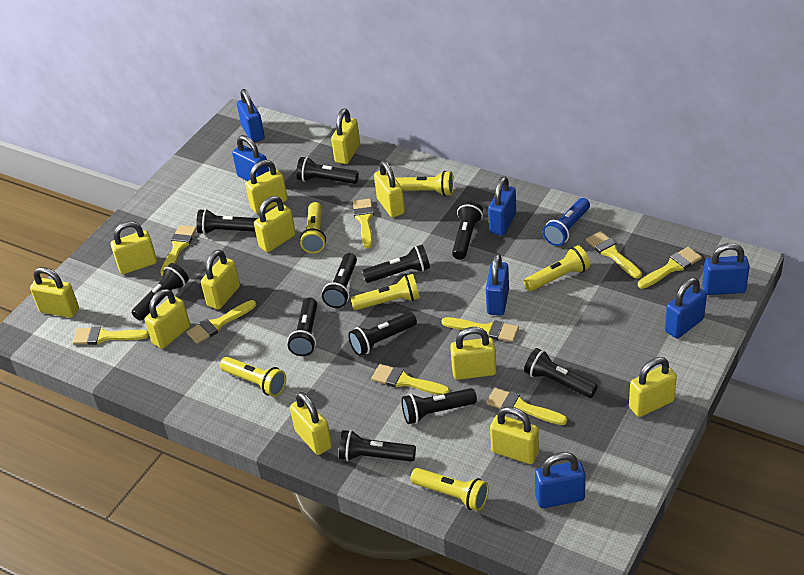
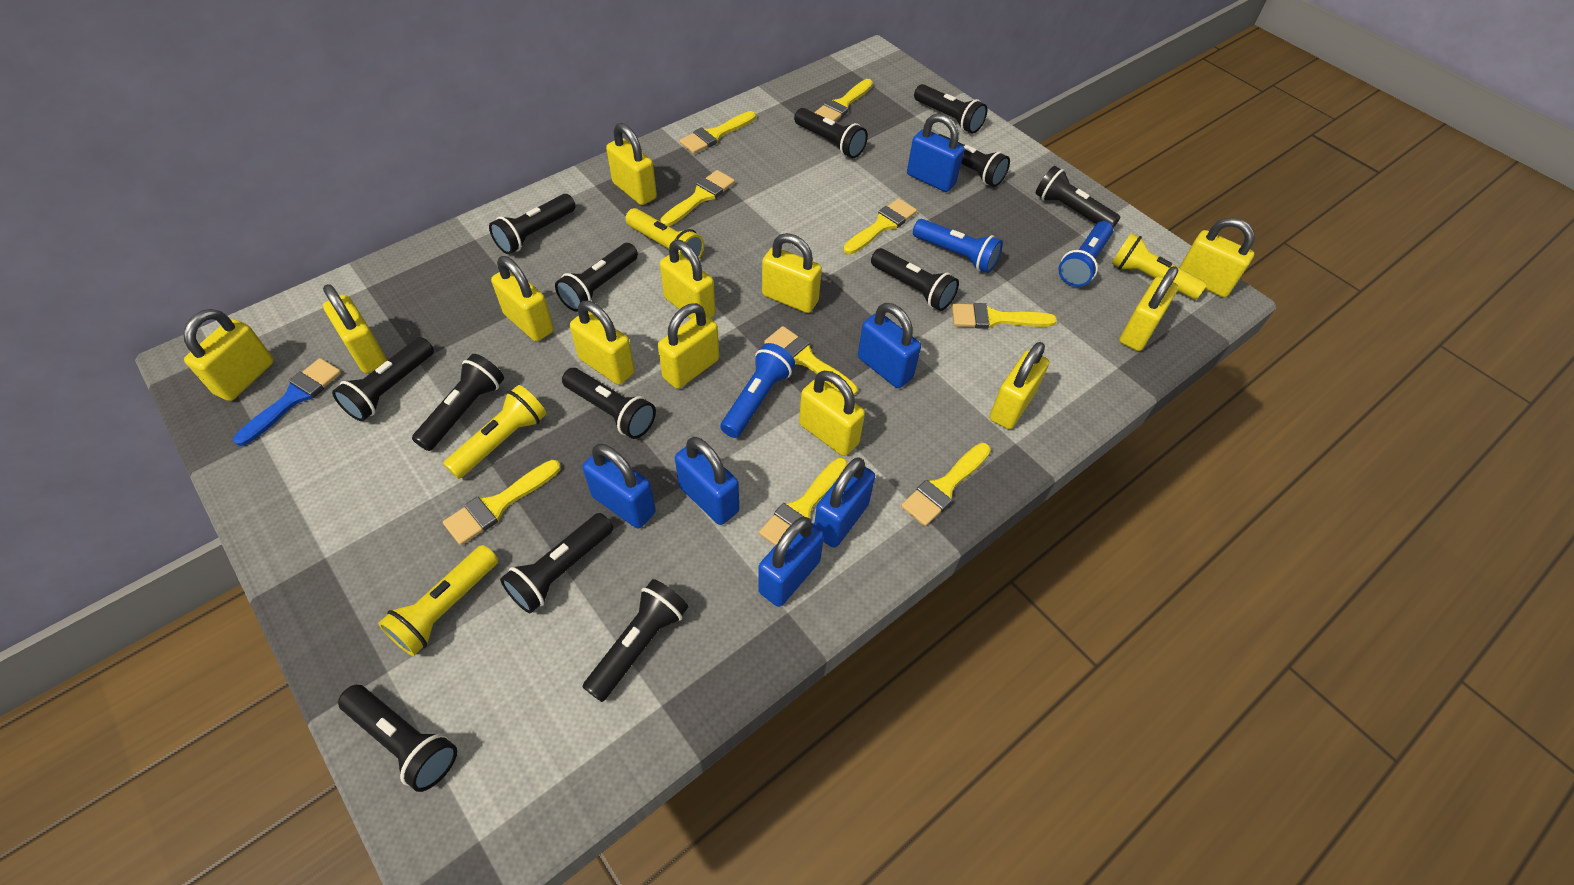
black flashlight: 11 -> 13
blue brush: 0 -> 1
blue flashlight: 1 -> 3
blue padlock: 7 -> 6
yellow flashlight: 6 -> 4

